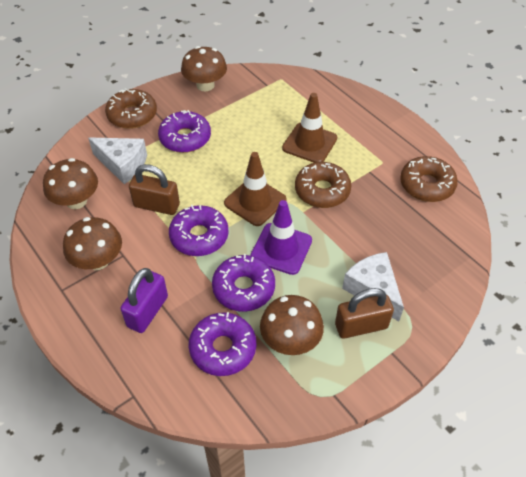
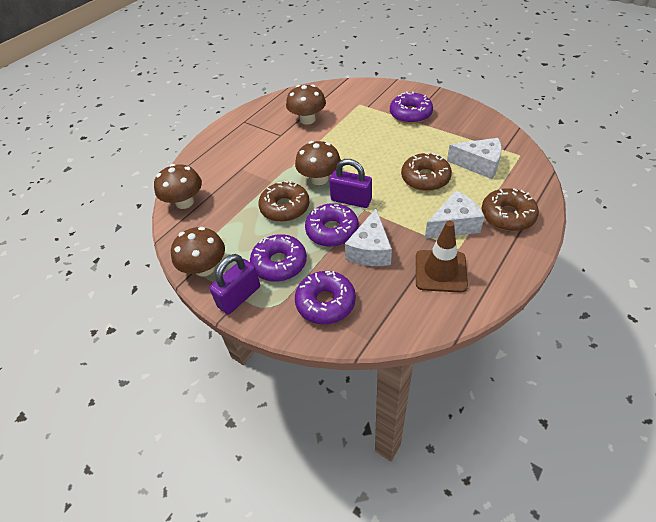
brown padlock: 2 -> 0
brown traffic cone: 2 -> 1
purple padlock: 1 -> 2
purple traffic cone: 1 -> 0
white cheese: 2 -> 3

